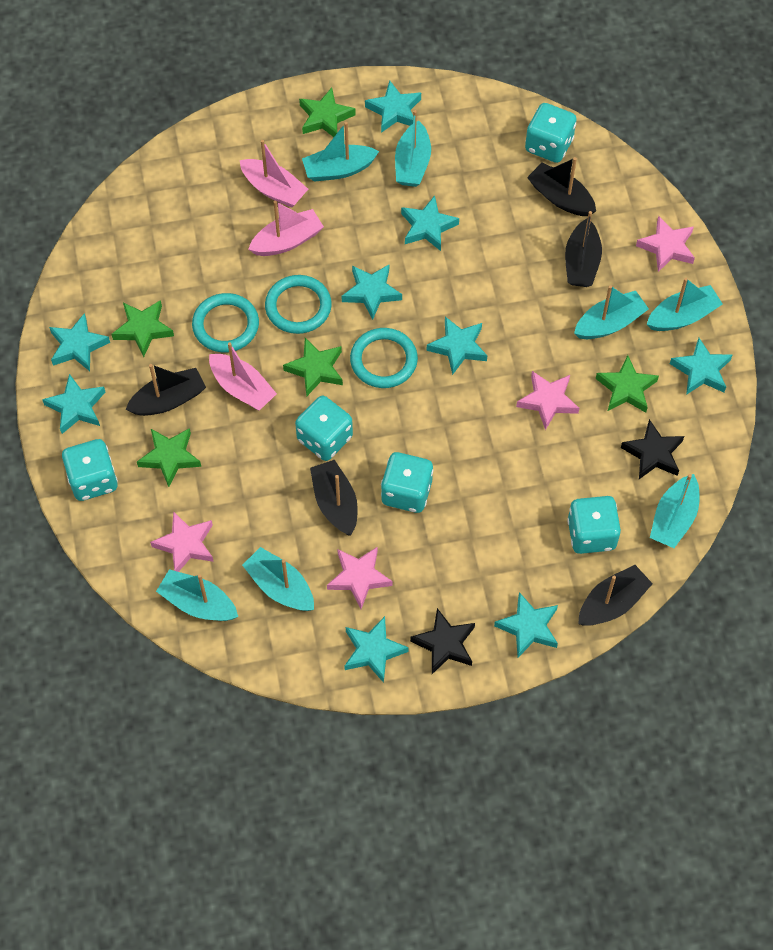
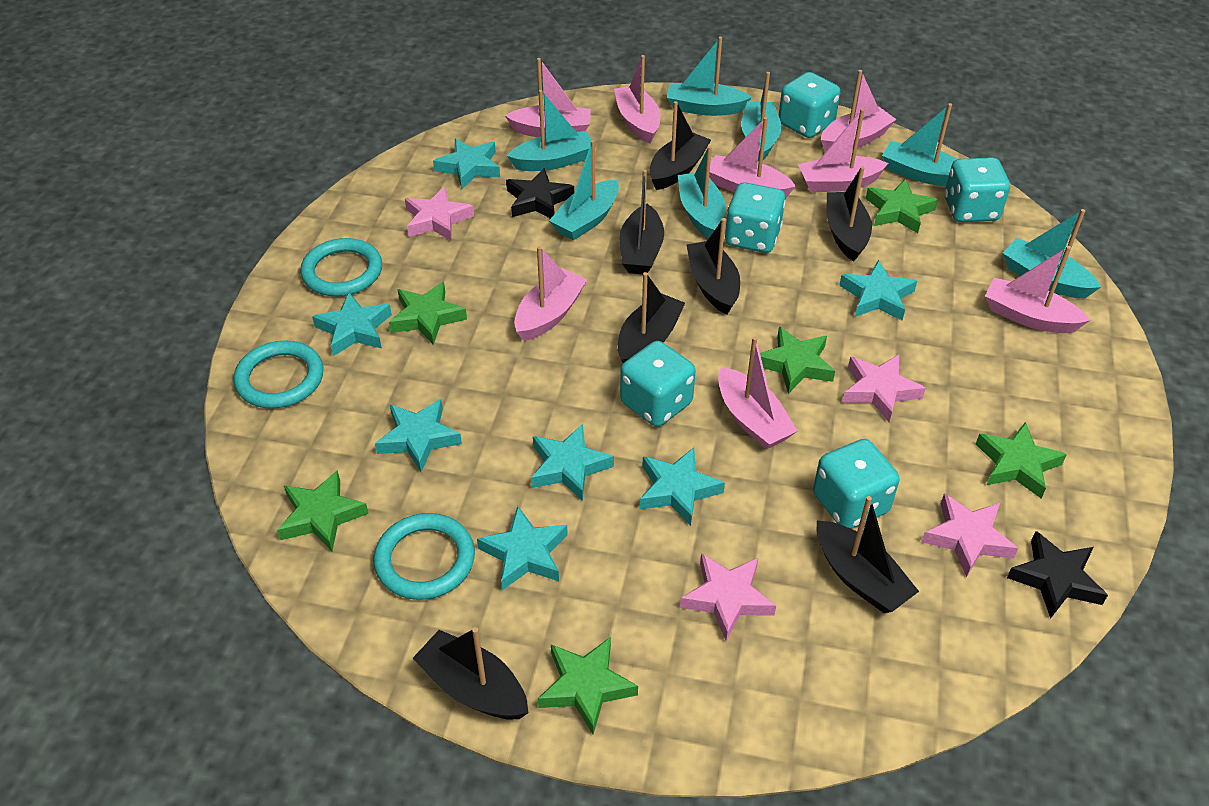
black boat: 5 -> 7
green star: 5 -> 6
pink boat: 3 -> 8
turquoise star: 9 -> 7

